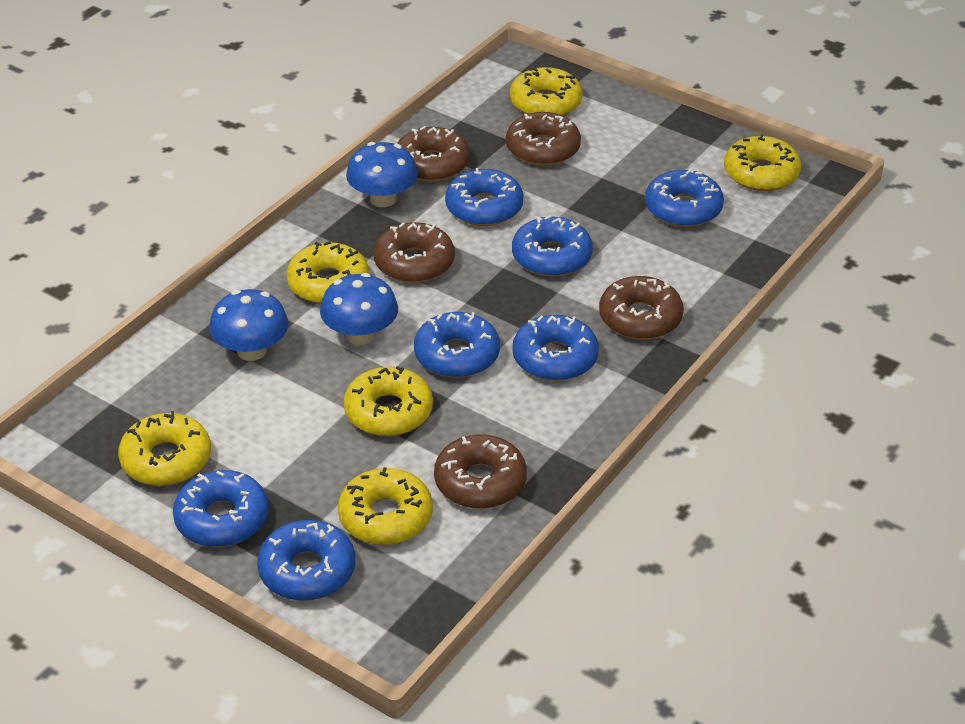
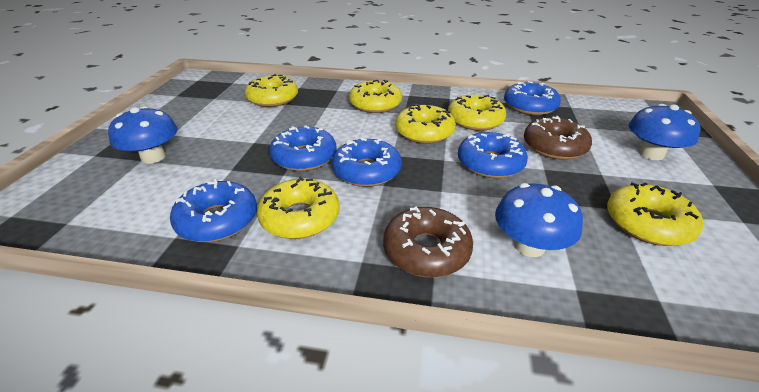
blue donut: 7 -> 5
brown donut: 5 -> 2

